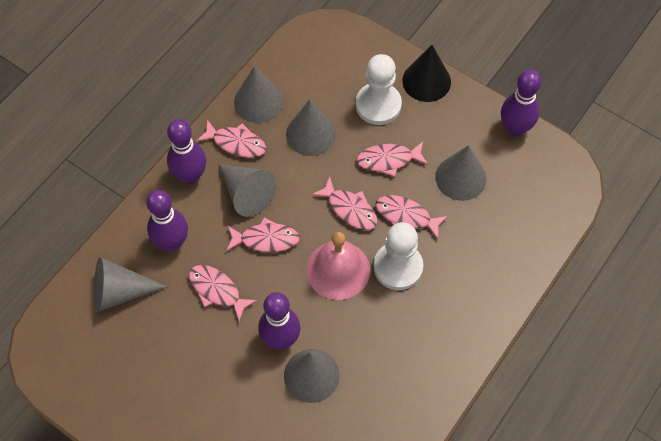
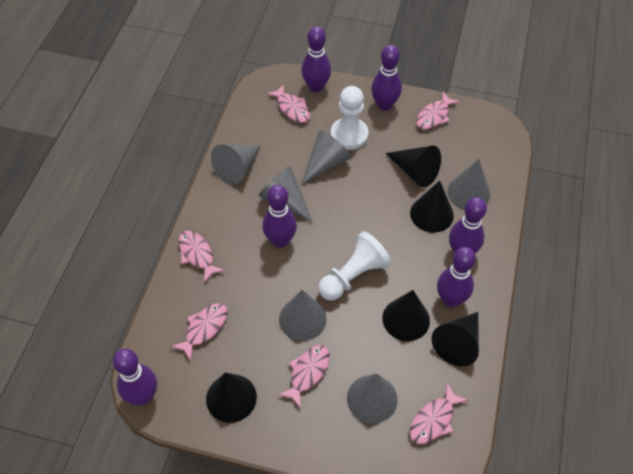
black cone: 1 -> 5
pink bell: 1 -> 0
purple bowling pin: 4 -> 6

